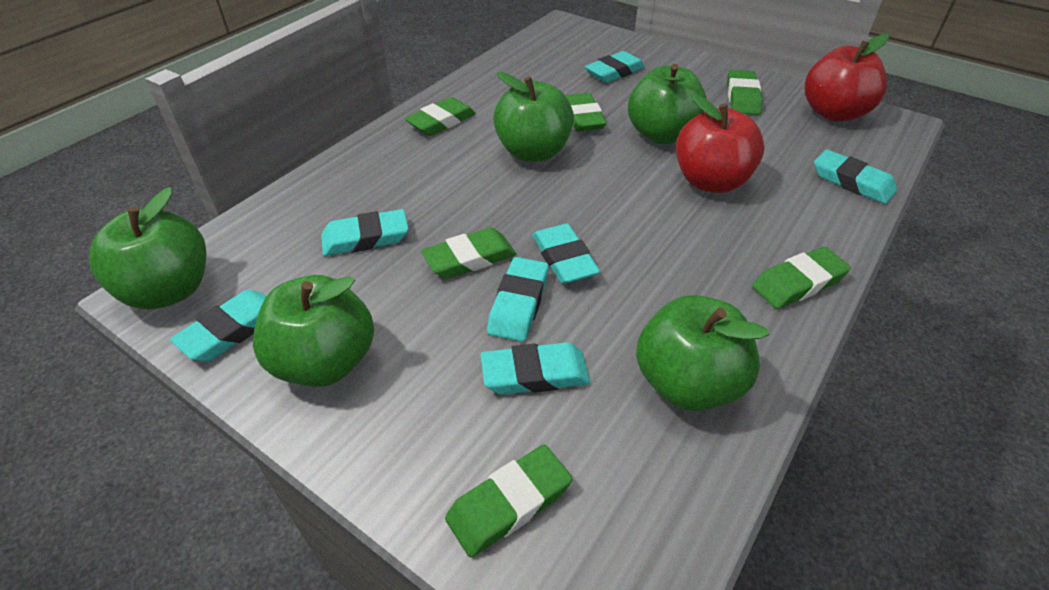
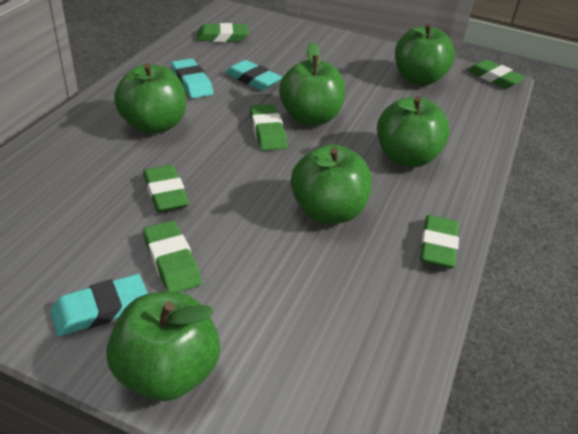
green apple: 5 -> 6
red apple: 2 -> 0
turquoise eraser: 7 -> 3

